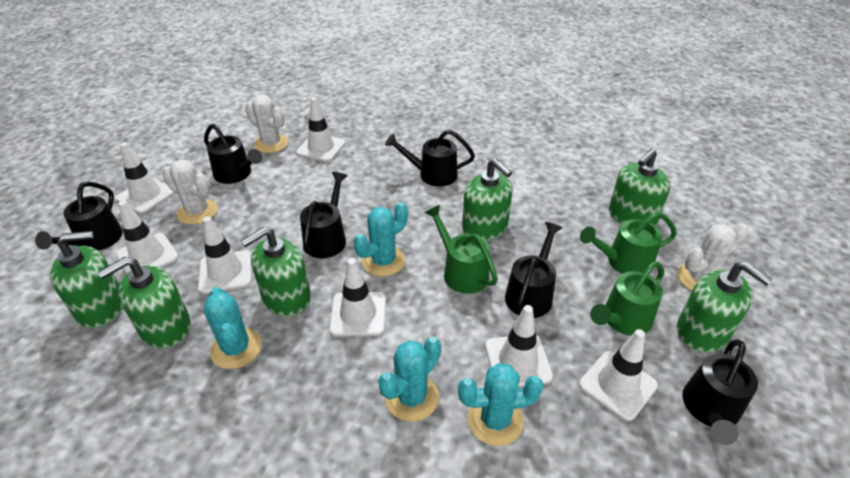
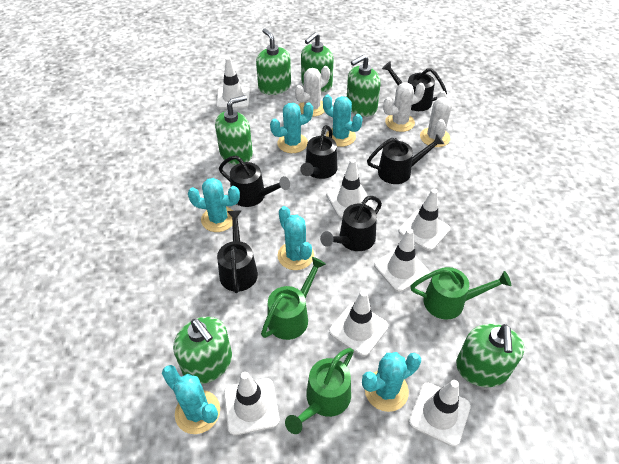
turquoise cactus: 4 -> 6

